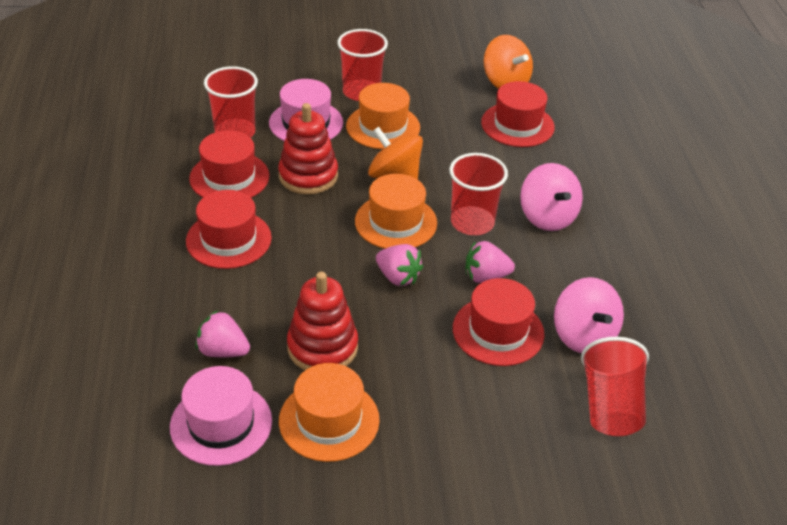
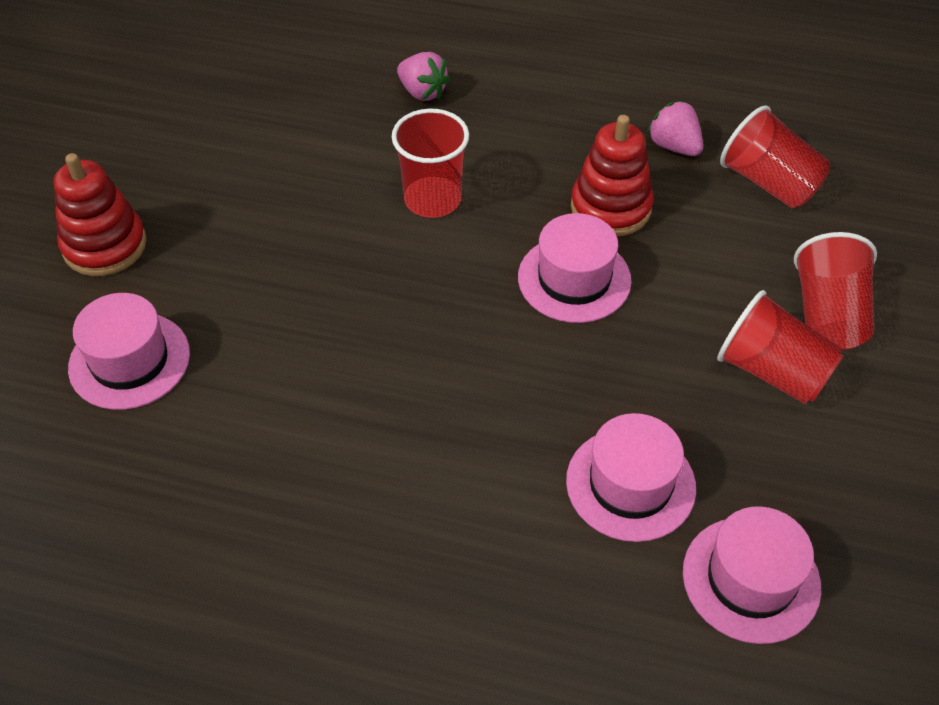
orange hat: 3 -> 0
orange spinning top: 2 -> 0
pink hat: 2 -> 4
pink spinning top: 2 -> 0
pink strawberry: 3 -> 2
red hat: 4 -> 0

